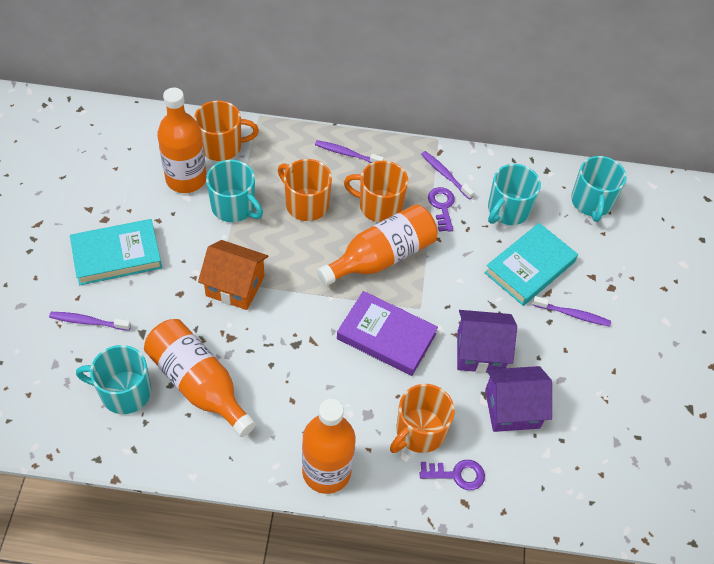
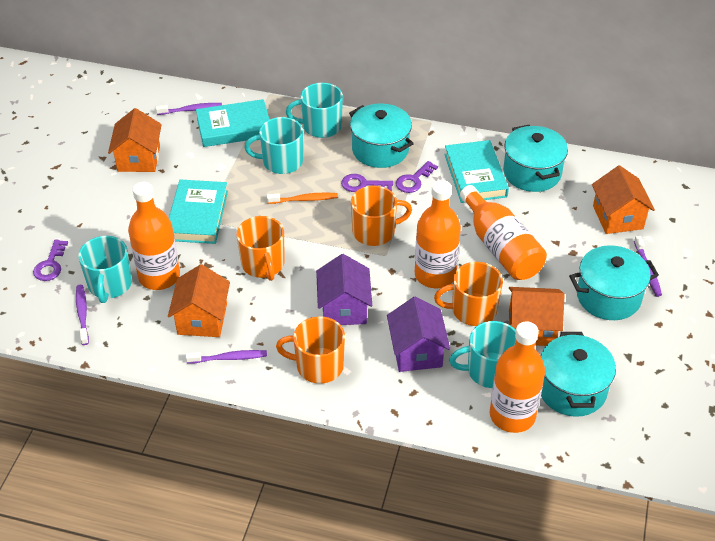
orange house: 1 -> 4
orange toothbrush: 0 -> 1
purple book: 1 -> 0
purple key: 2 -> 3
turquoise book: 2 -> 3
turquoise pot: 0 -> 4

